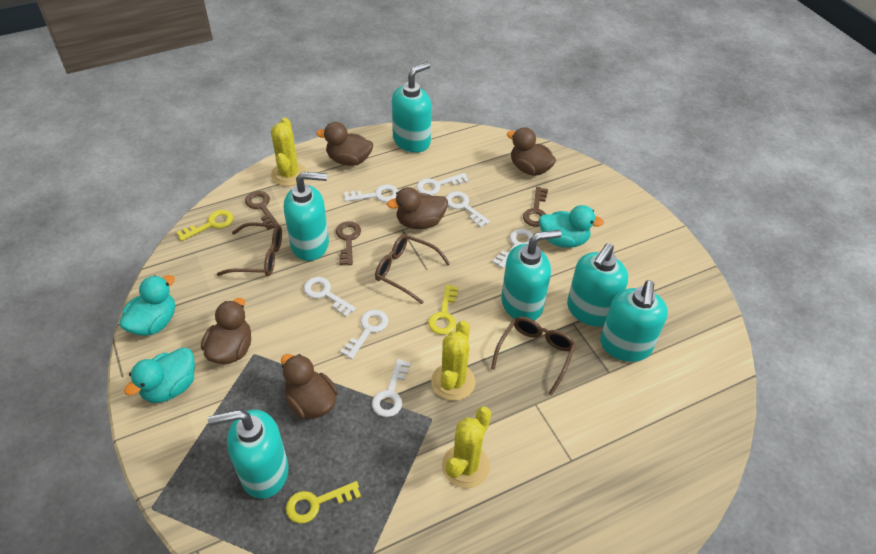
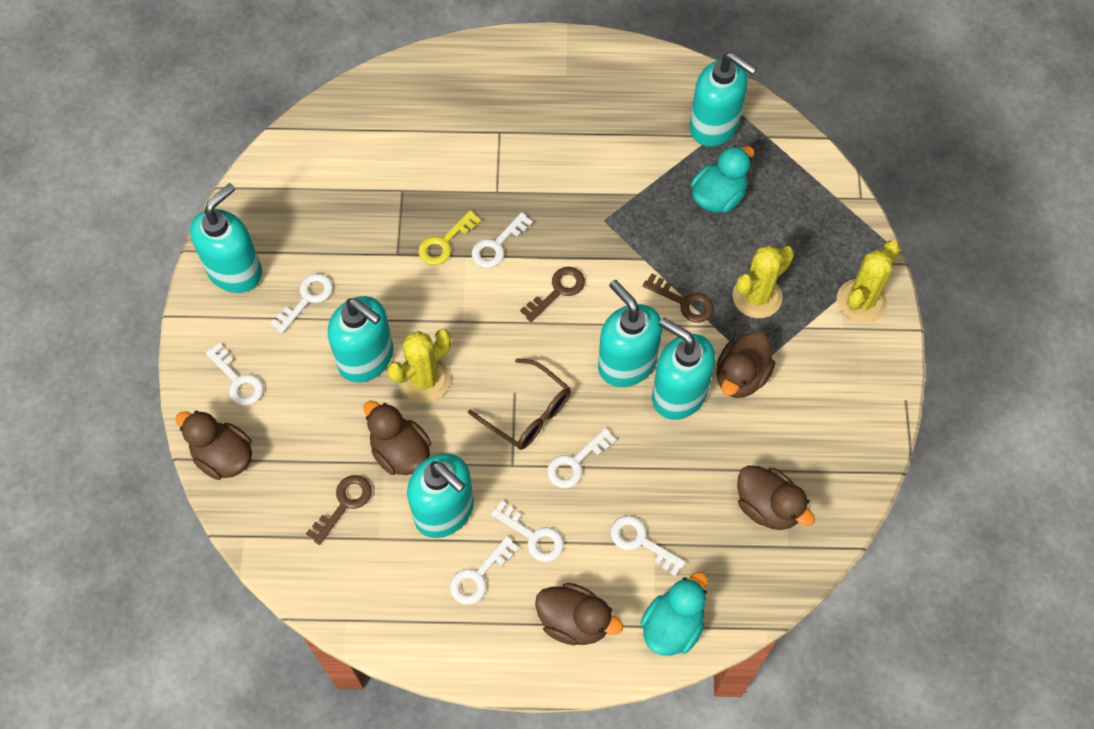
brown glasses: 3 -> 1
turquoise duck: 3 -> 2
yellow key: 3 -> 1

